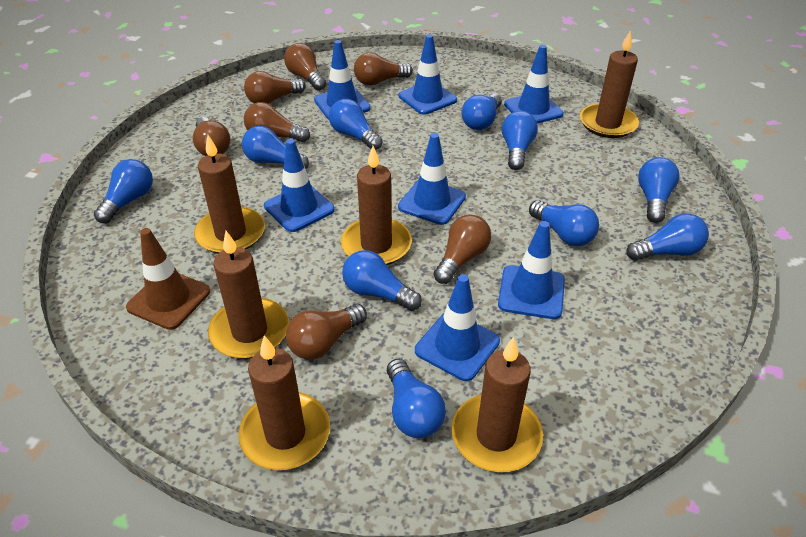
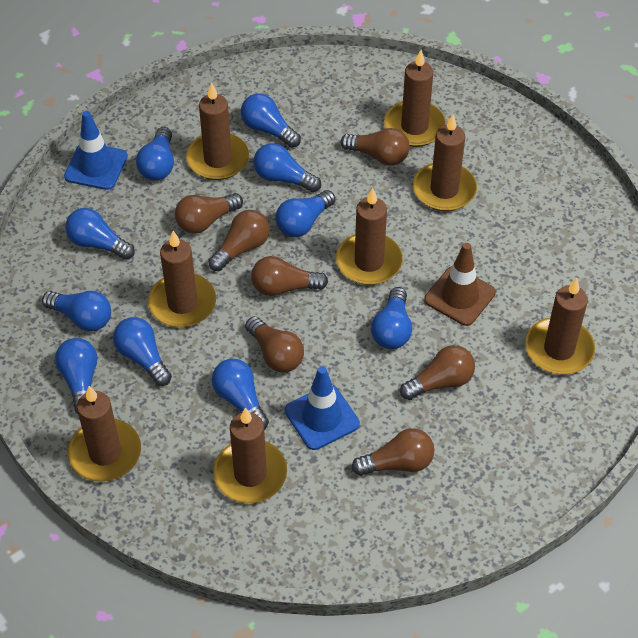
blue traffic cone: 7 -> 2
brown candle: 6 -> 8

